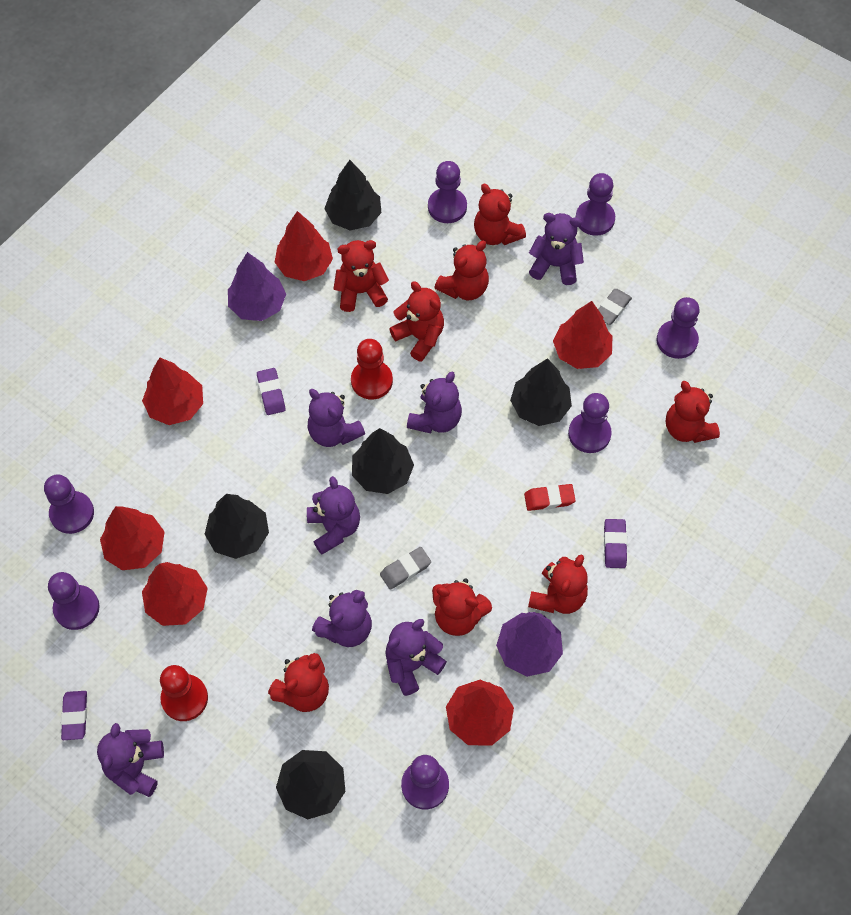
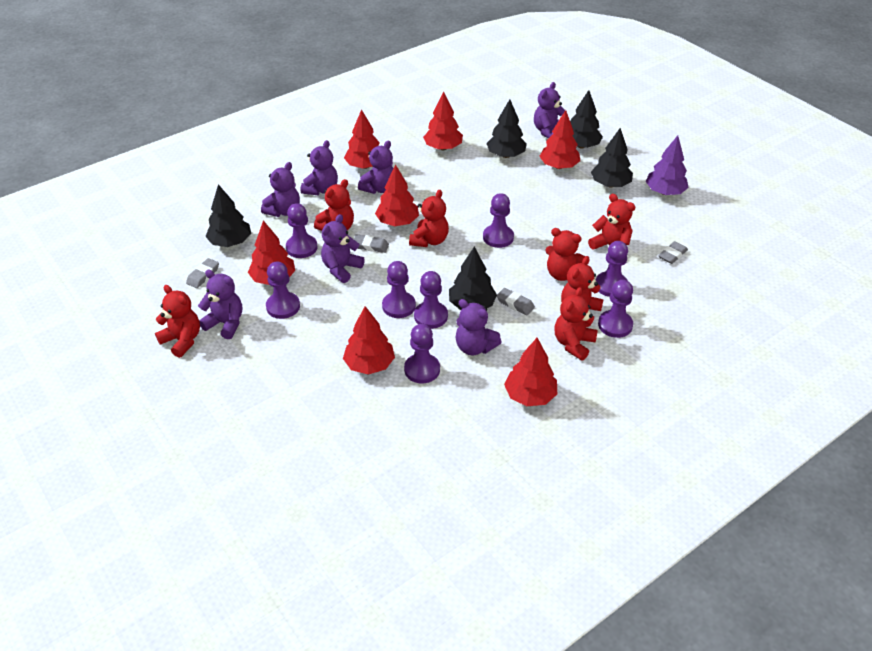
grey eraser: 2 -> 4
purple eraser: 3 -> 0
purple pawn: 7 -> 8
purple tree: 2 -> 1
red eraser: 1 -> 0
red pawn: 2 -> 0
red teddy bear: 8 -> 7
red tree: 6 -> 7

